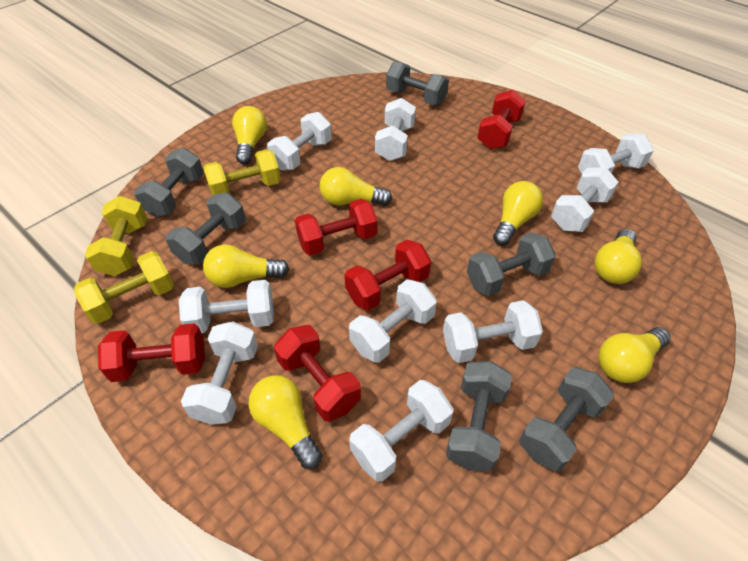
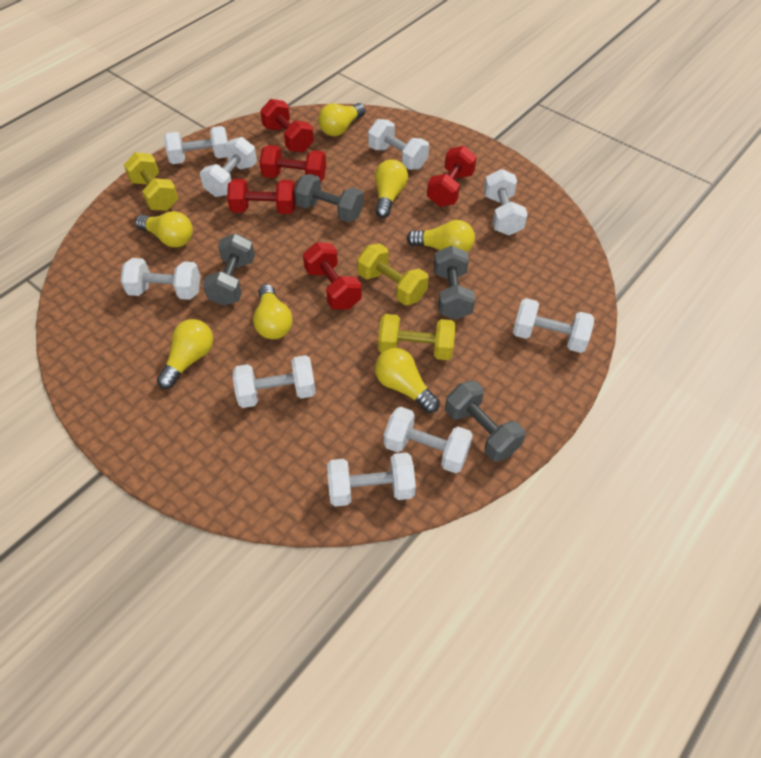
grey dumbbell: 6 -> 4

